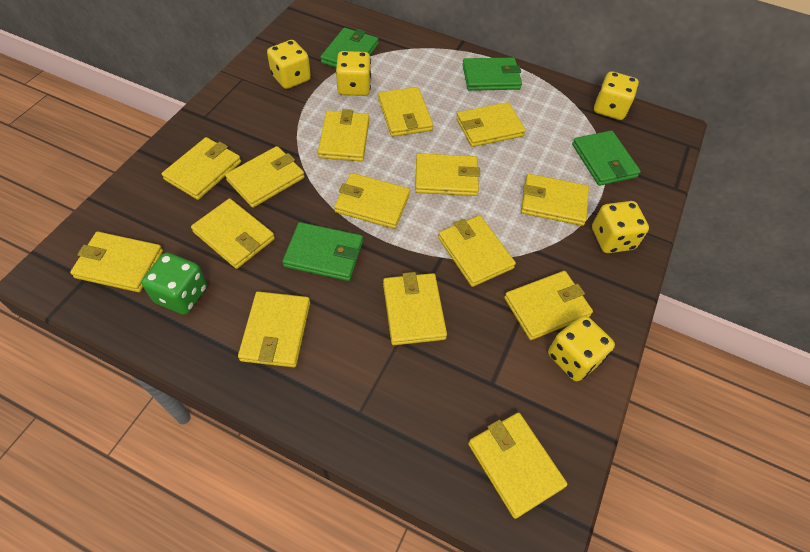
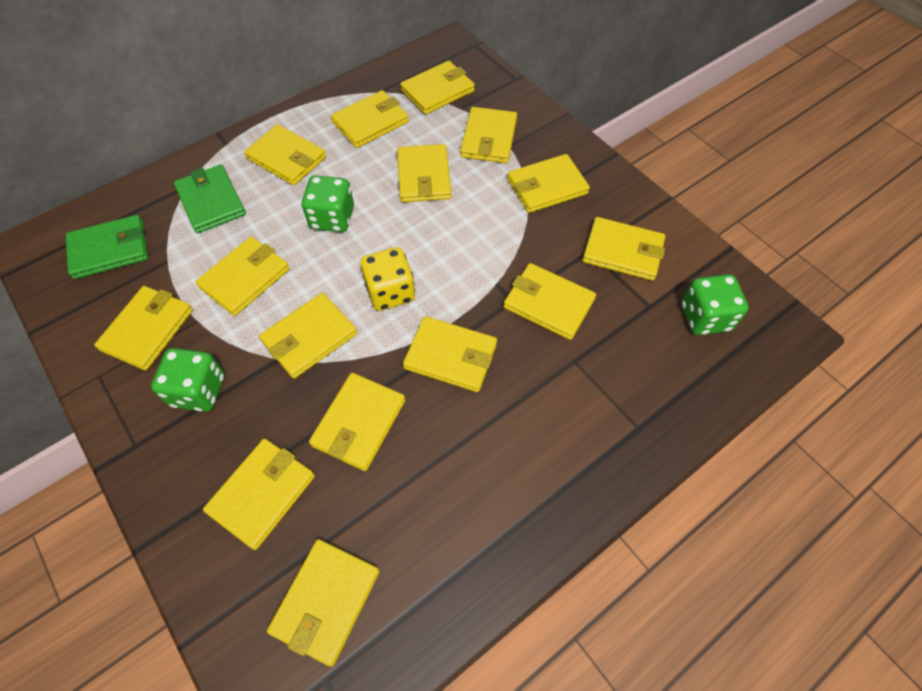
green dice: 1 -> 3
green wallet: 4 -> 2
yellow dice: 5 -> 1

